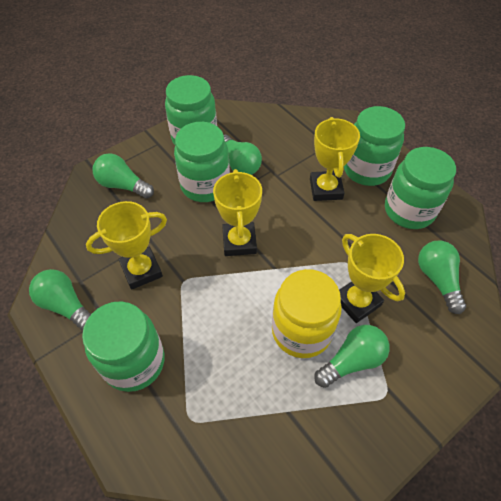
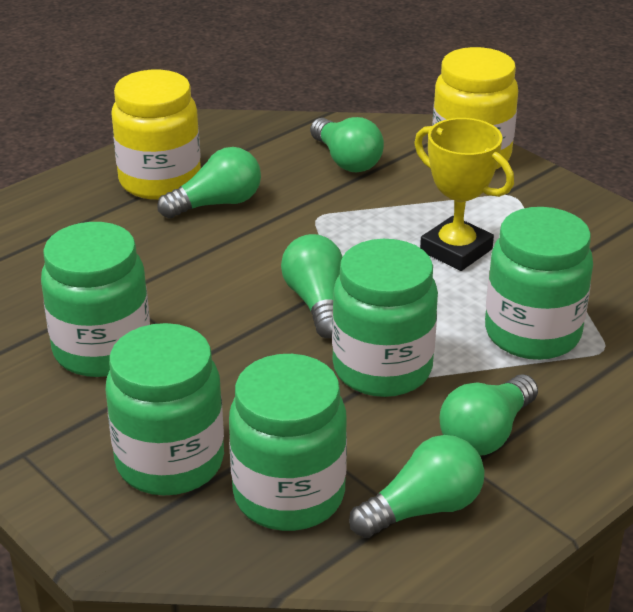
yellow jar: 1 -> 2
yellow trophy: 4 -> 1

